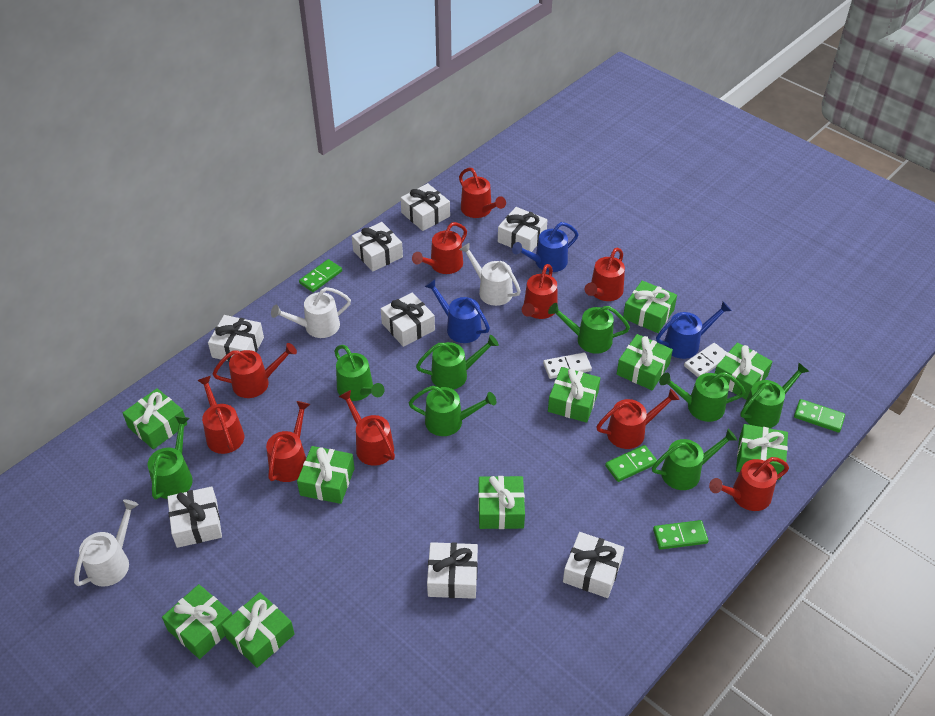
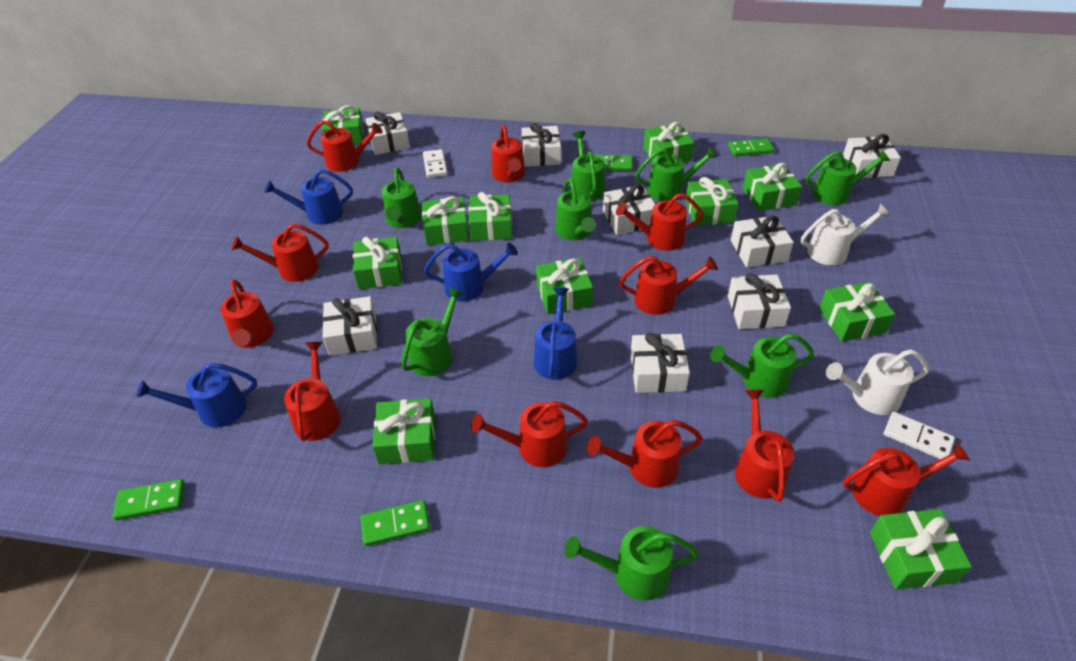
blue watering can: 3 -> 4
green gift: 10 -> 11
red watering can: 10 -> 11
white watering can: 3 -> 2

